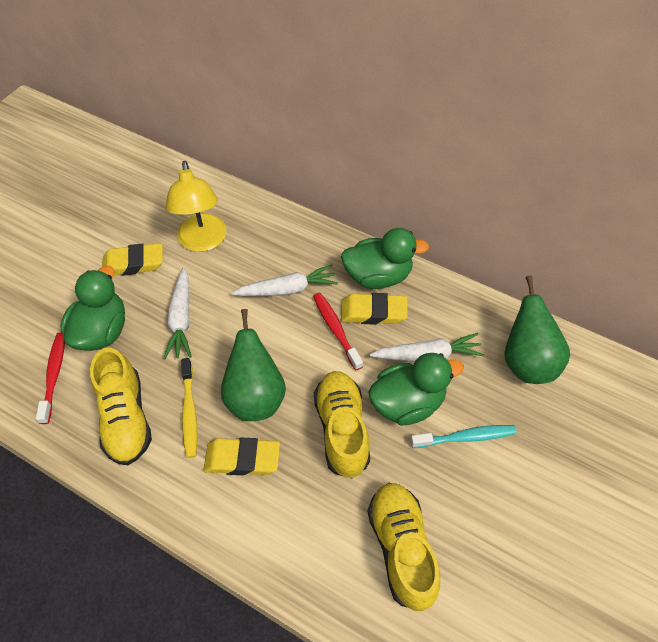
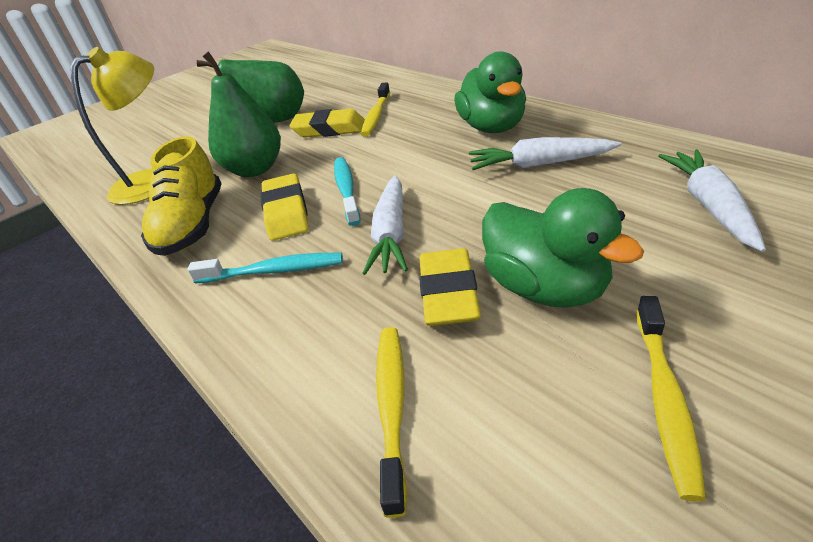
green duck: 3 -> 2
red toothbrush: 2 -> 0
turquoise toothbrush: 1 -> 2
yellow shoe: 3 -> 1
yellow toothbrush: 1 -> 3

